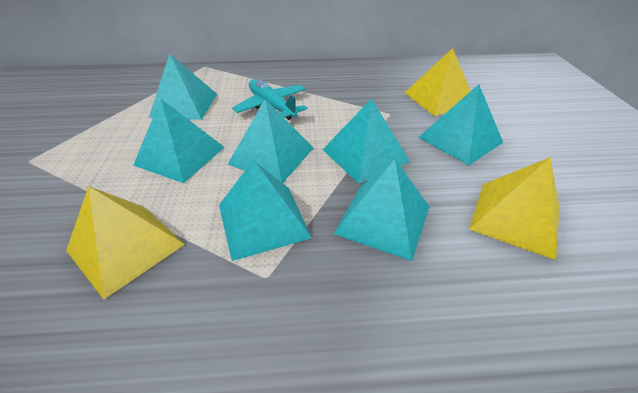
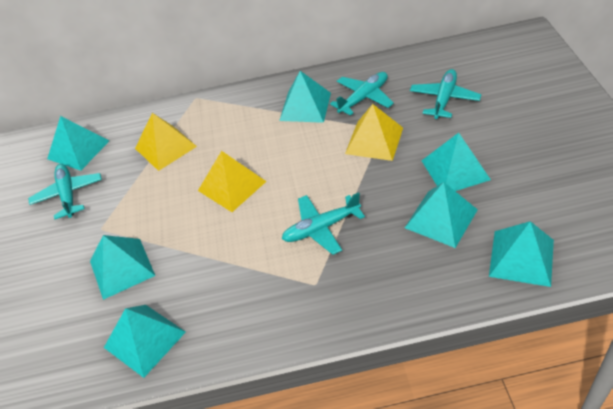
turquoise plane: 1 -> 4

